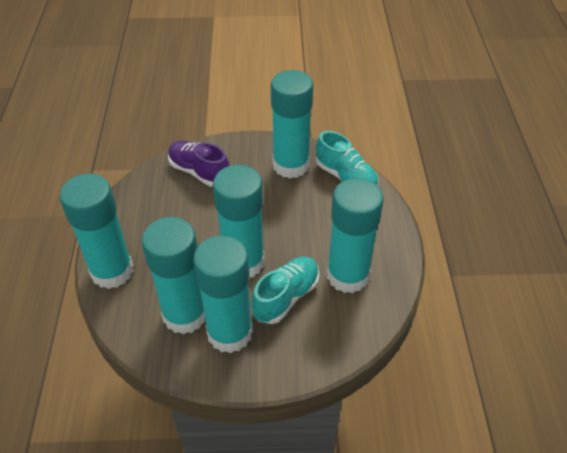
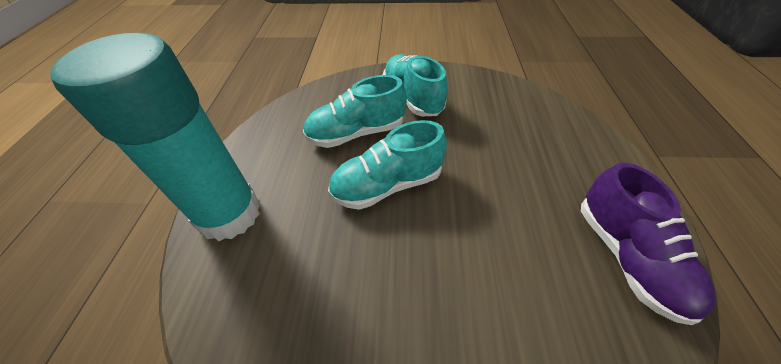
turquoise glue stick: 6 -> 1
turquoise shoe: 2 -> 3

